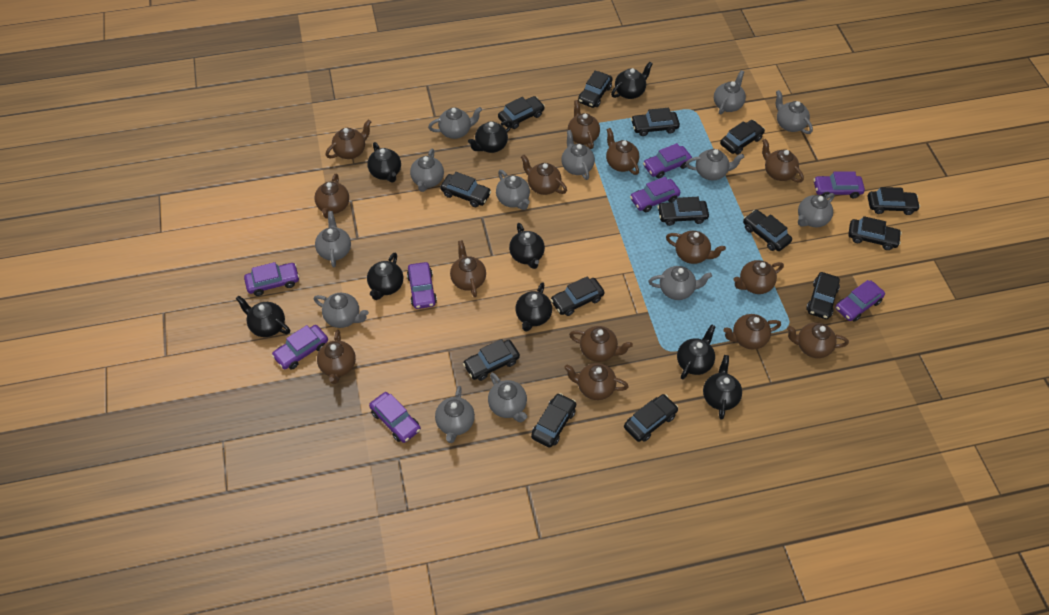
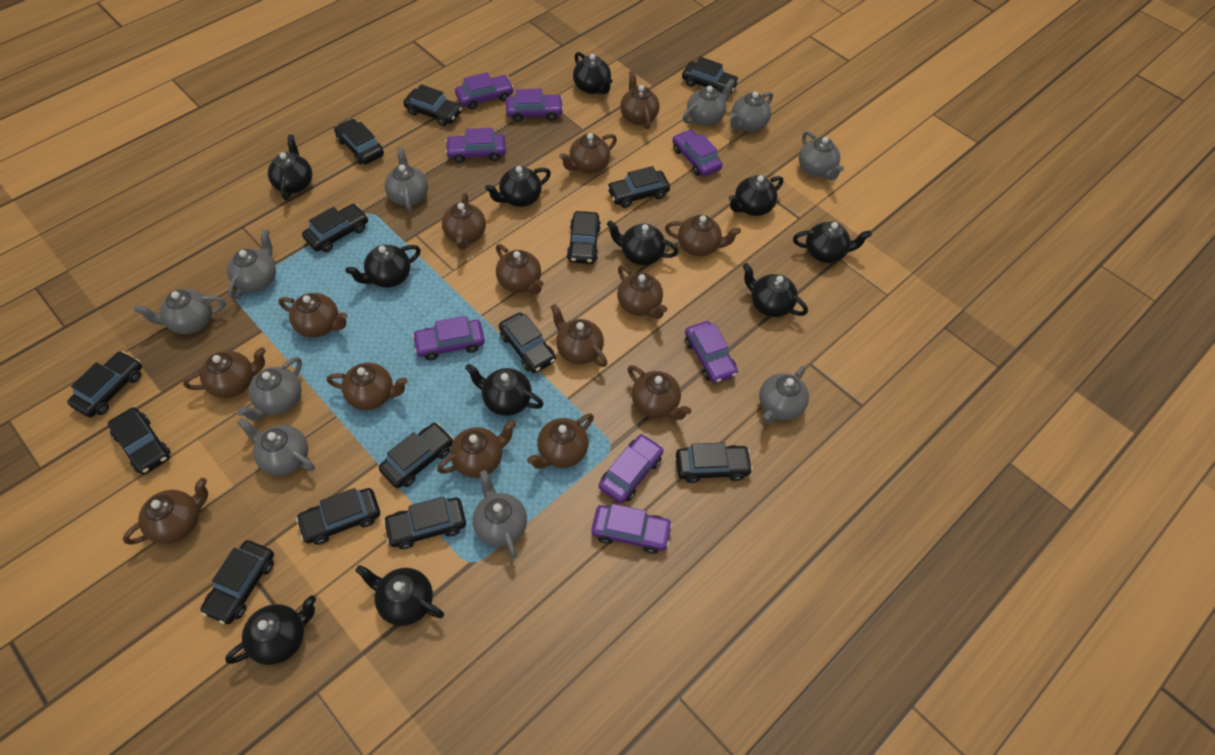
black teapot: 9 -> 11
grey teapot: 13 -> 10

